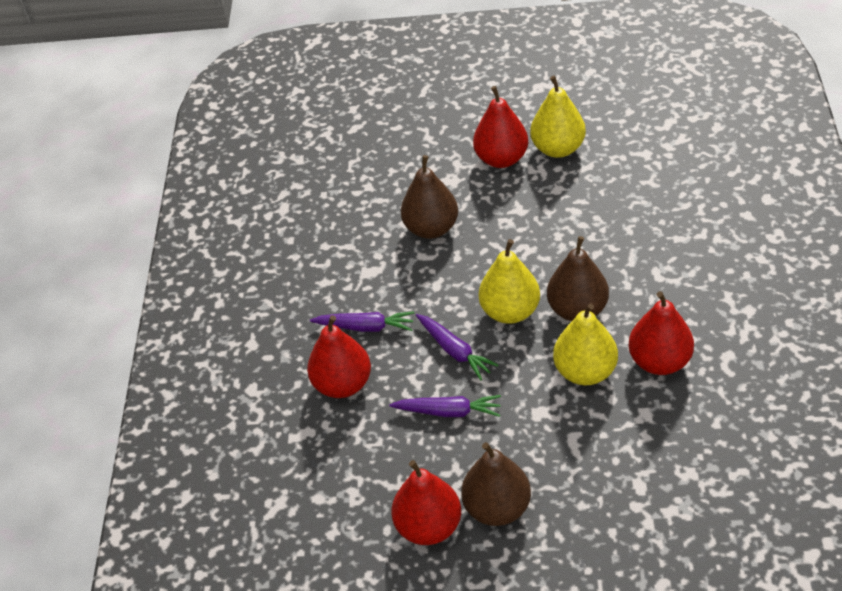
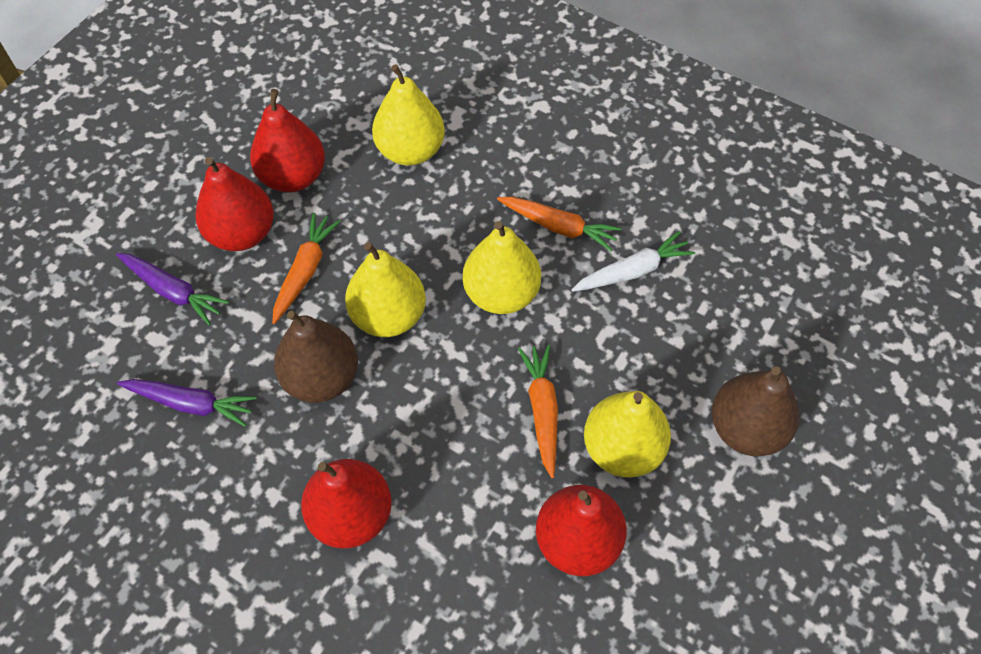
brown pear: 3 -> 2
orange carrot: 0 -> 3
purple carrot: 3 -> 2
white carrot: 0 -> 1
yellow pear: 3 -> 4

